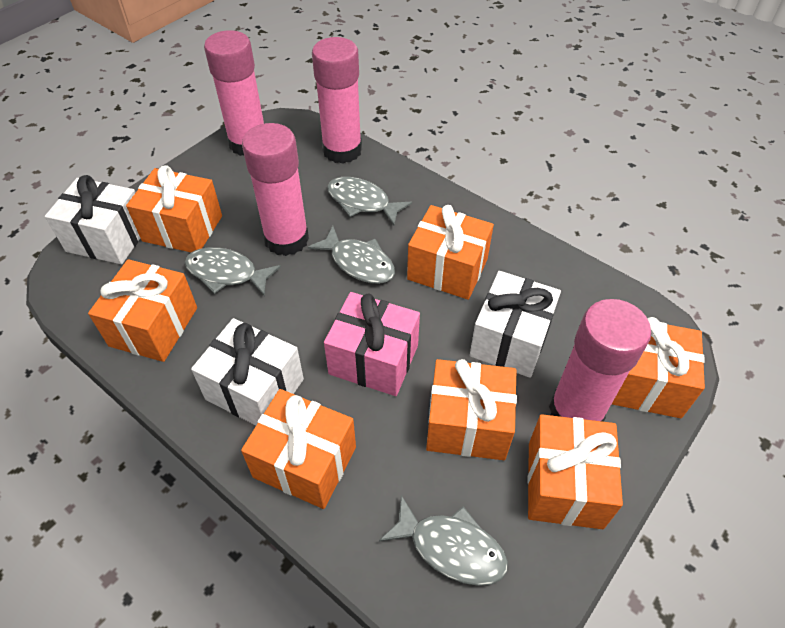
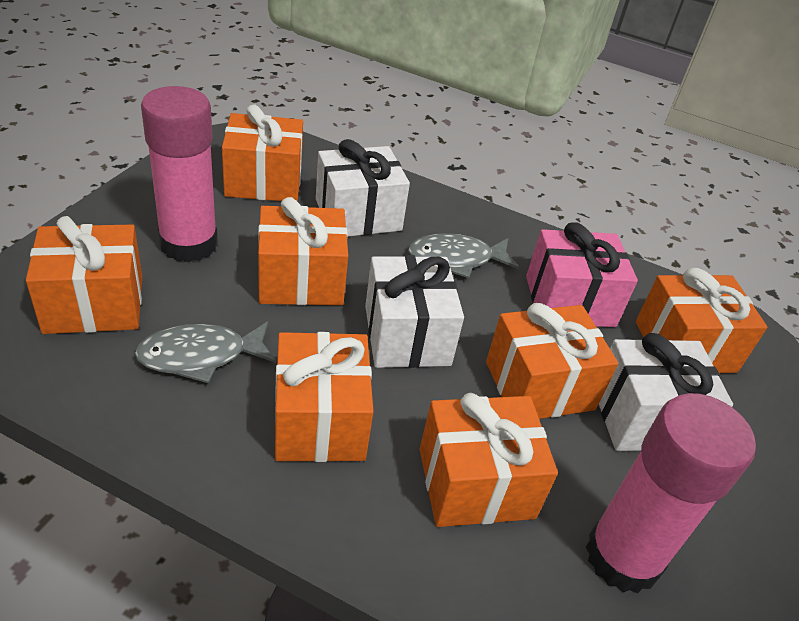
grey fish: 4 -> 2
pink glue stick: 4 -> 2

